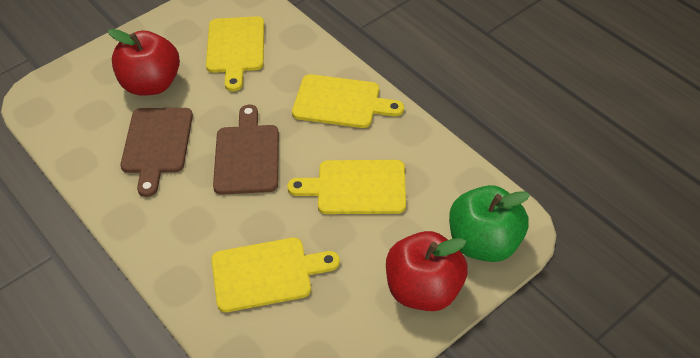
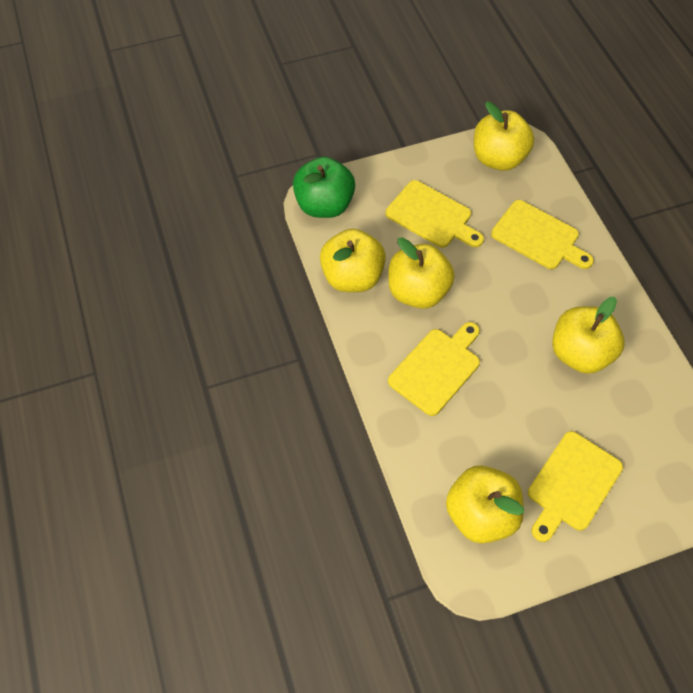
brown cutting board: 2 -> 0
red apple: 2 -> 0
yellow apple: 0 -> 5

